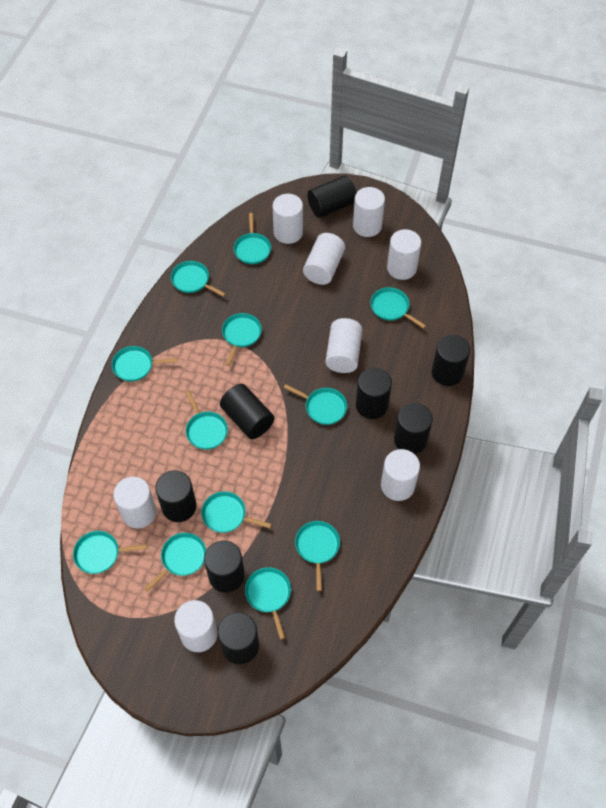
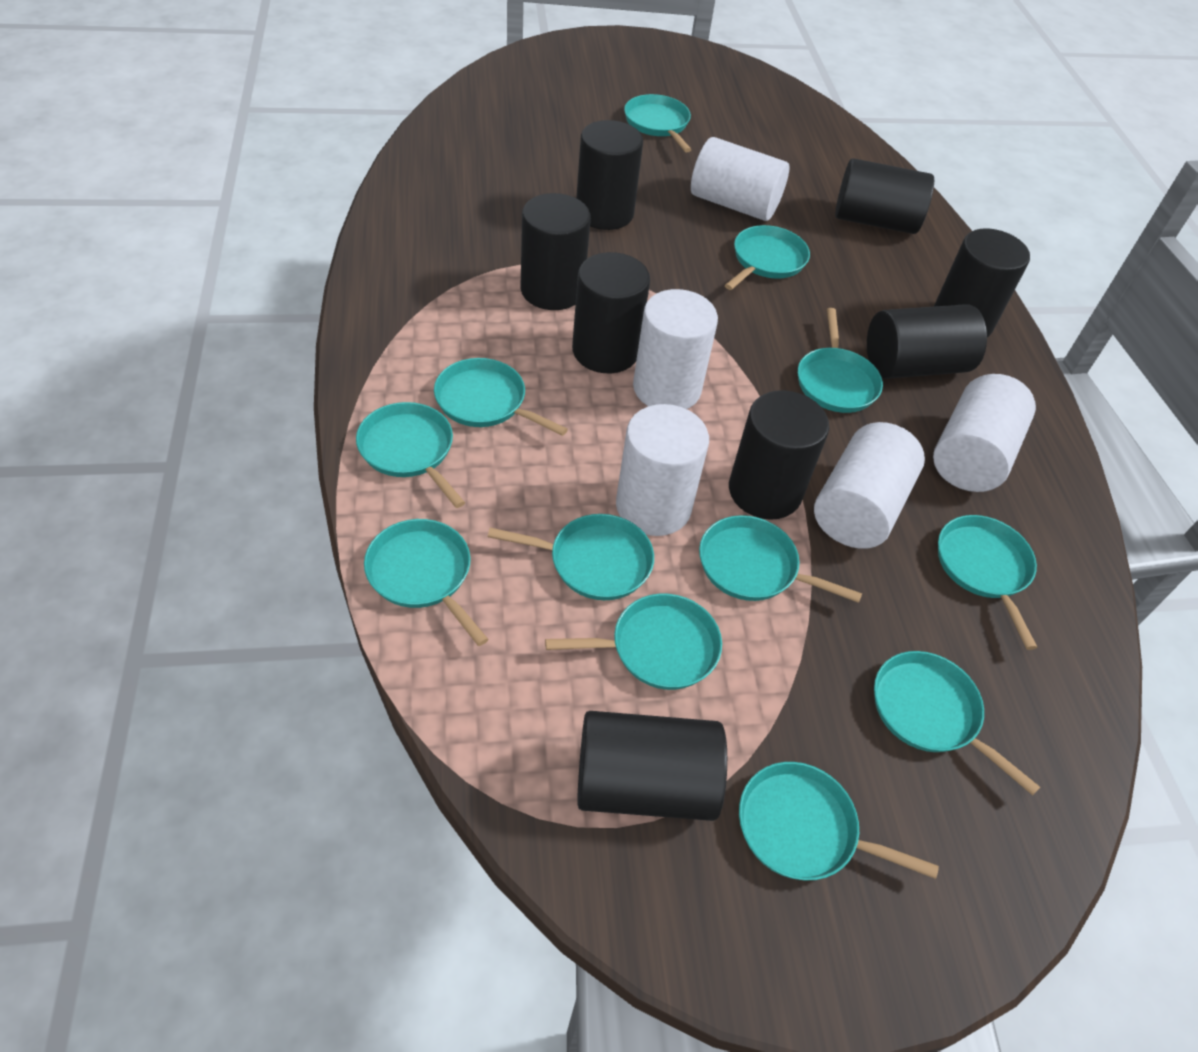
white cylinder: 8 -> 5

